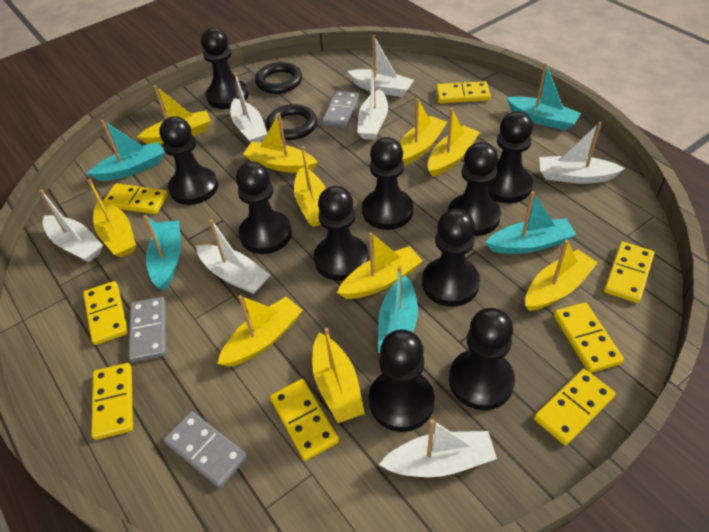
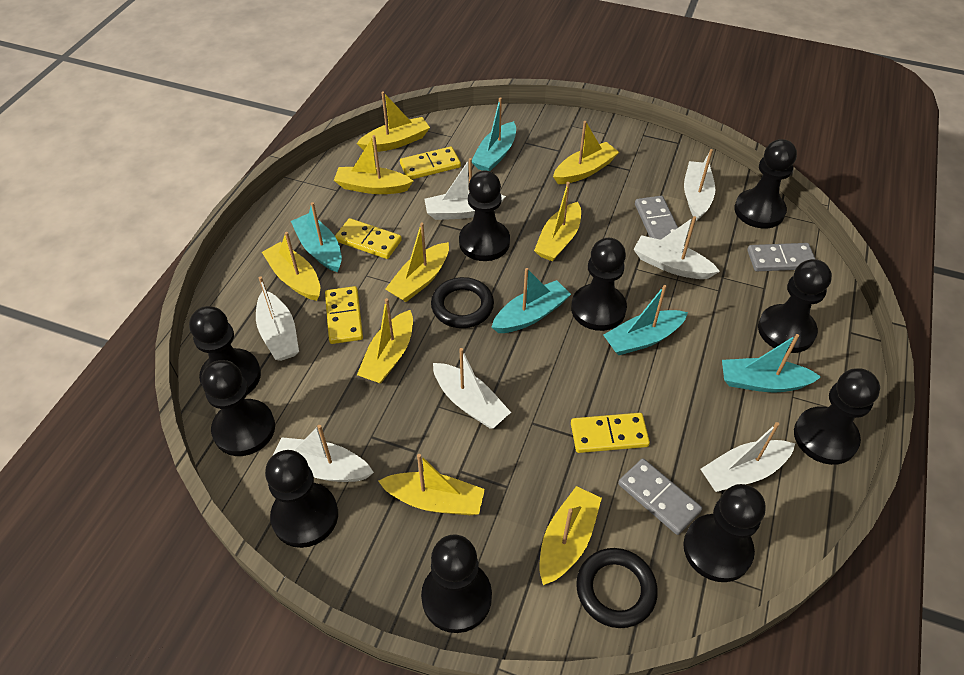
yellow boat: 10 -> 9
yellow domino: 8 -> 4

